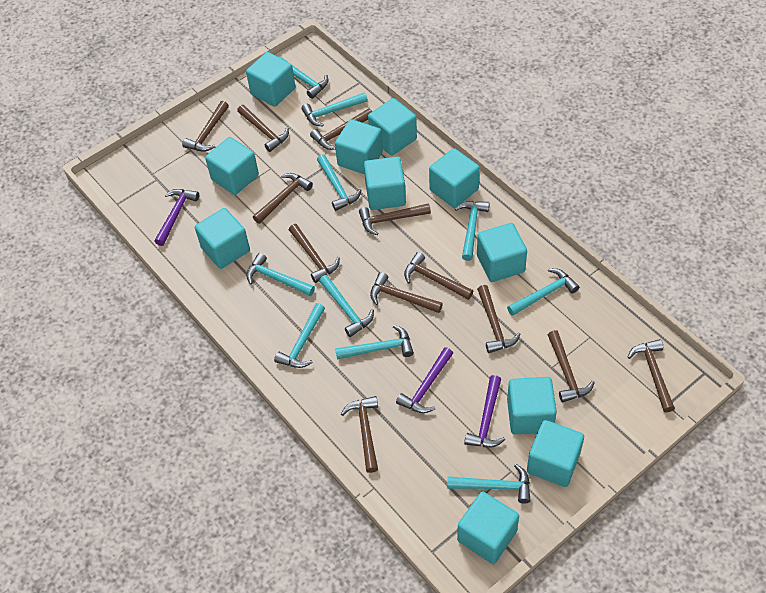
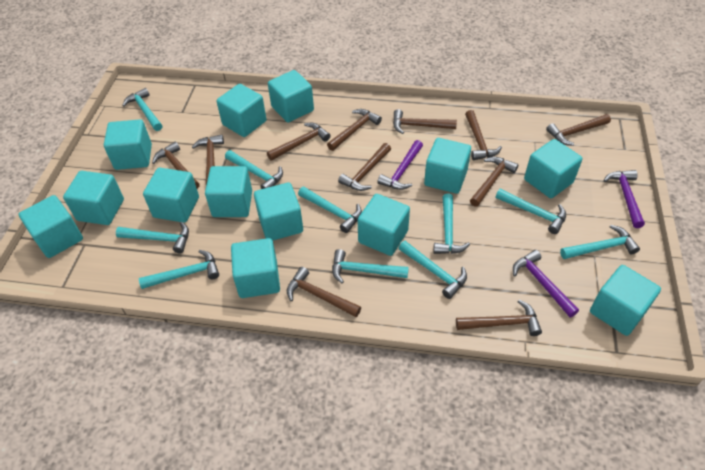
brown hammer: 12 -> 11
turquoise cube: 11 -> 13

